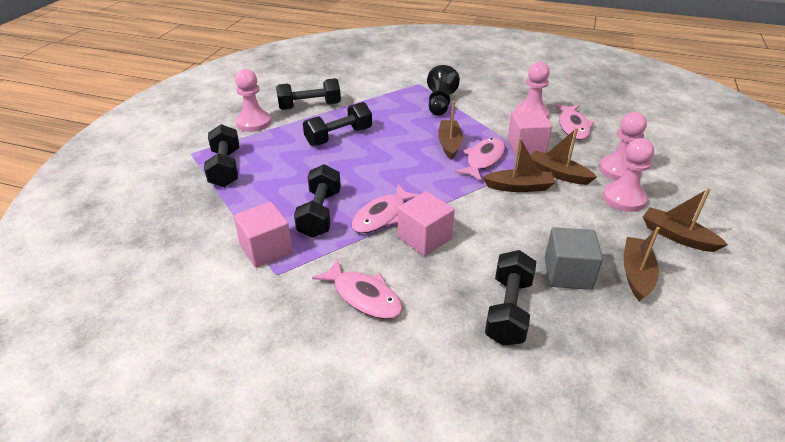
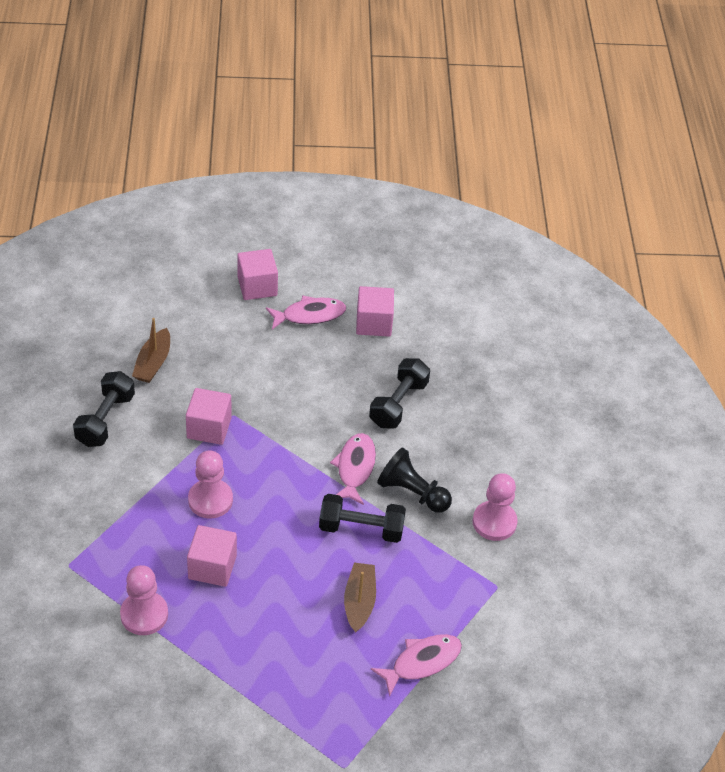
black dumbbell: 5 -> 3
brown boat: 5 -> 2
grey cube: 1 -> 0
pink cube: 3 -> 4
pink fish: 4 -> 3
pink pawn: 4 -> 3

